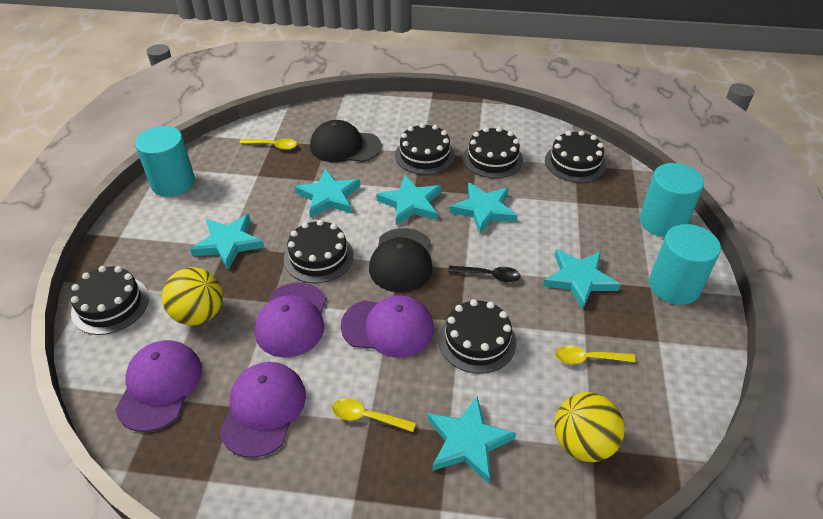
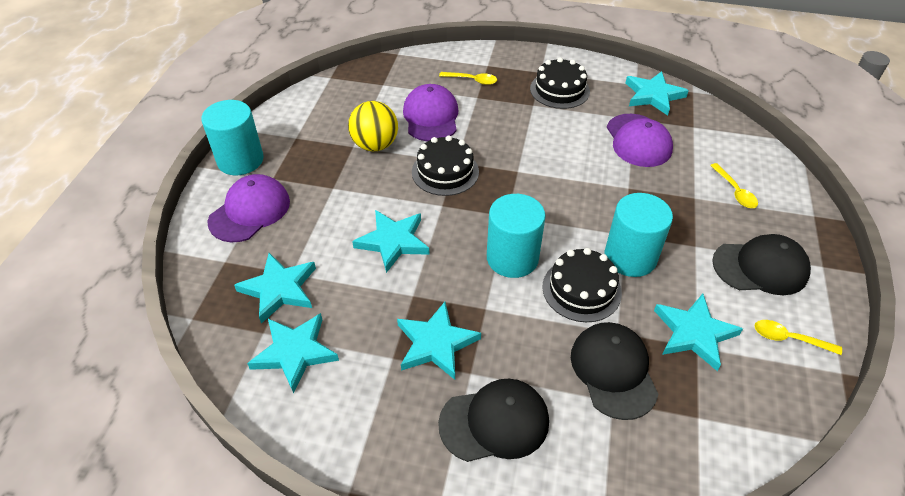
black cake: 6 -> 3
black cap: 2 -> 3
black spoon: 1 -> 0
purple cap: 4 -> 3
yellow ball: 2 -> 1

